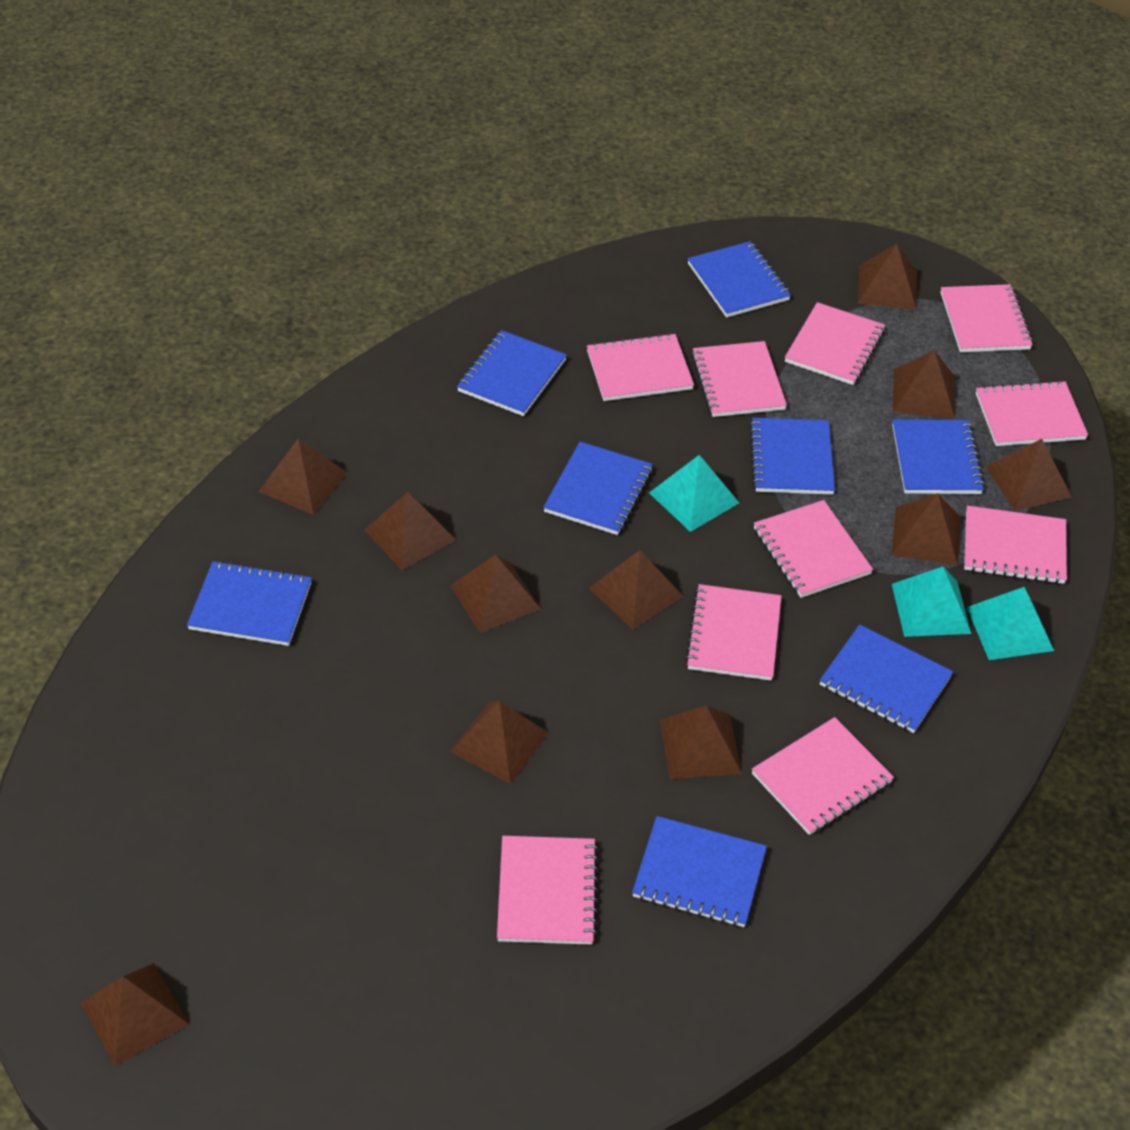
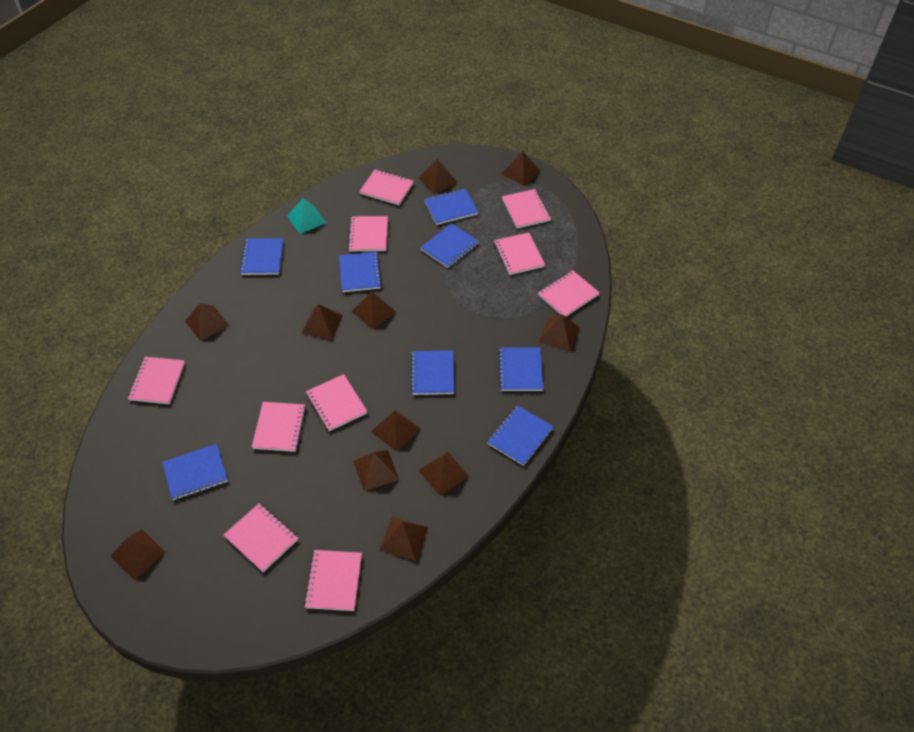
turquoise pyramid: 3 -> 1

